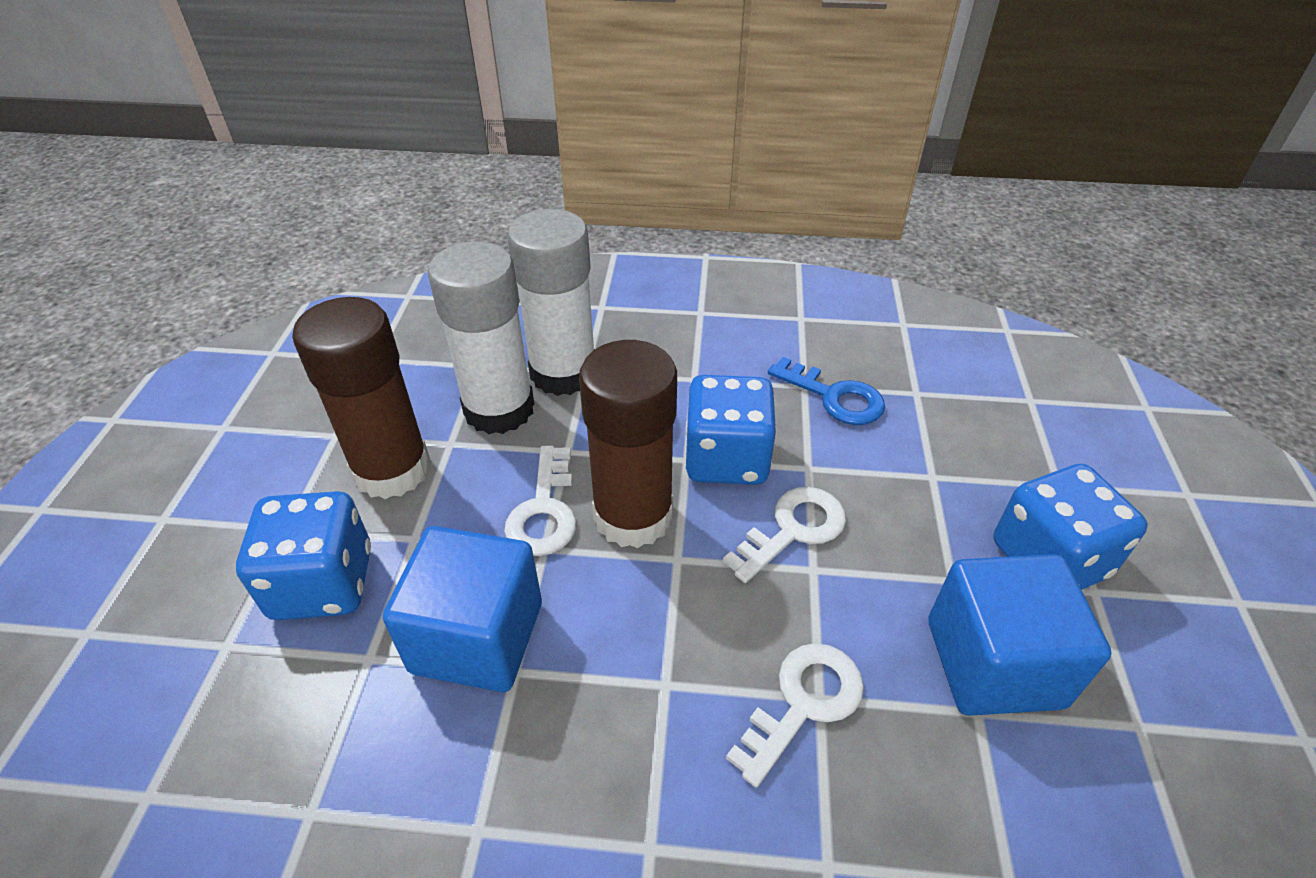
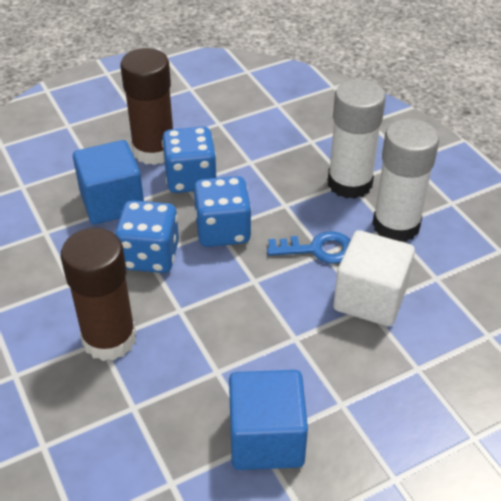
white cube: 0 -> 1
white key: 3 -> 0

